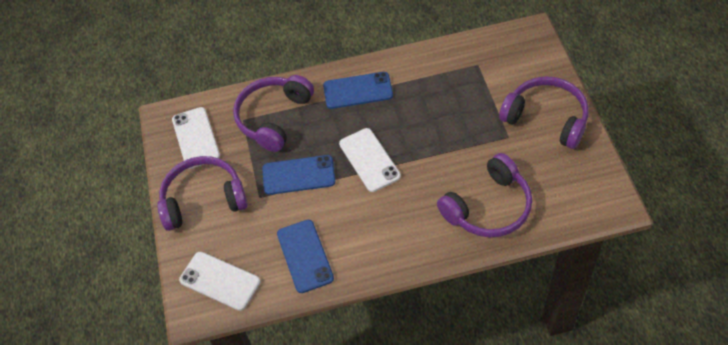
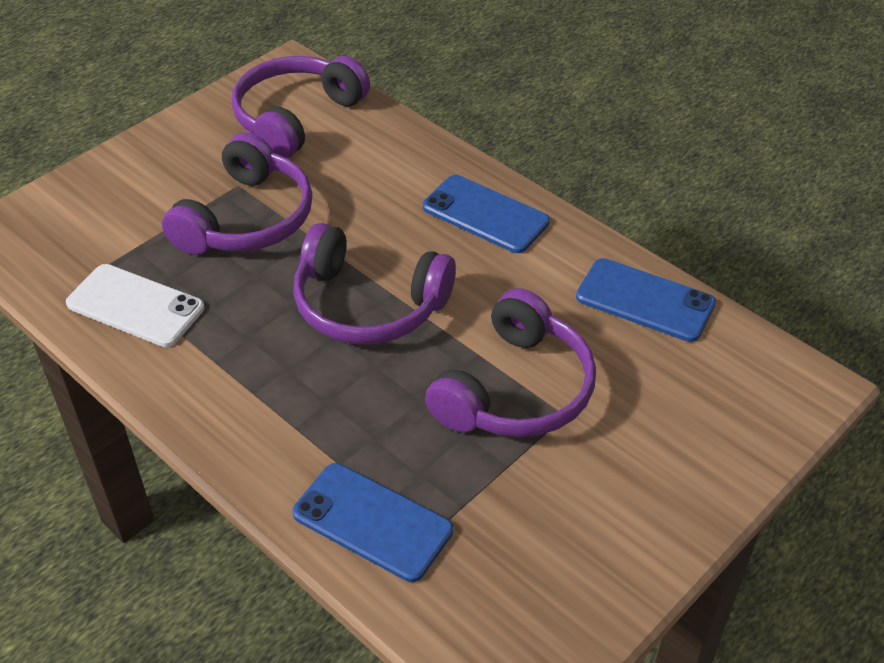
white phone: 3 -> 1

